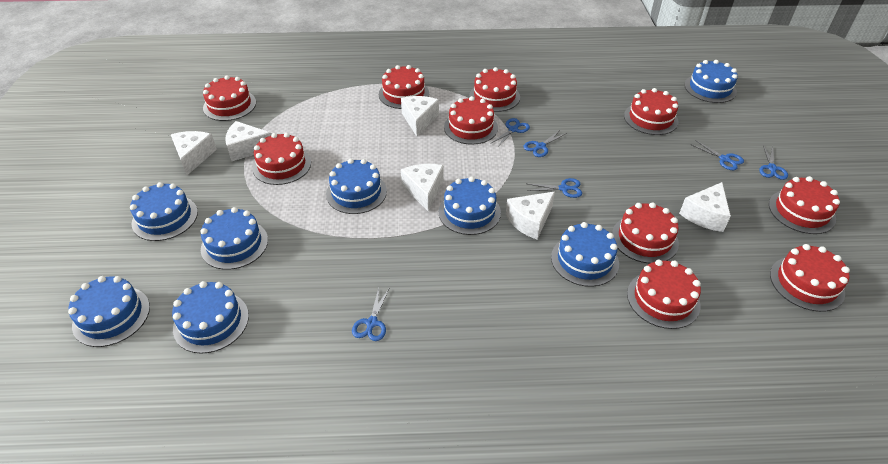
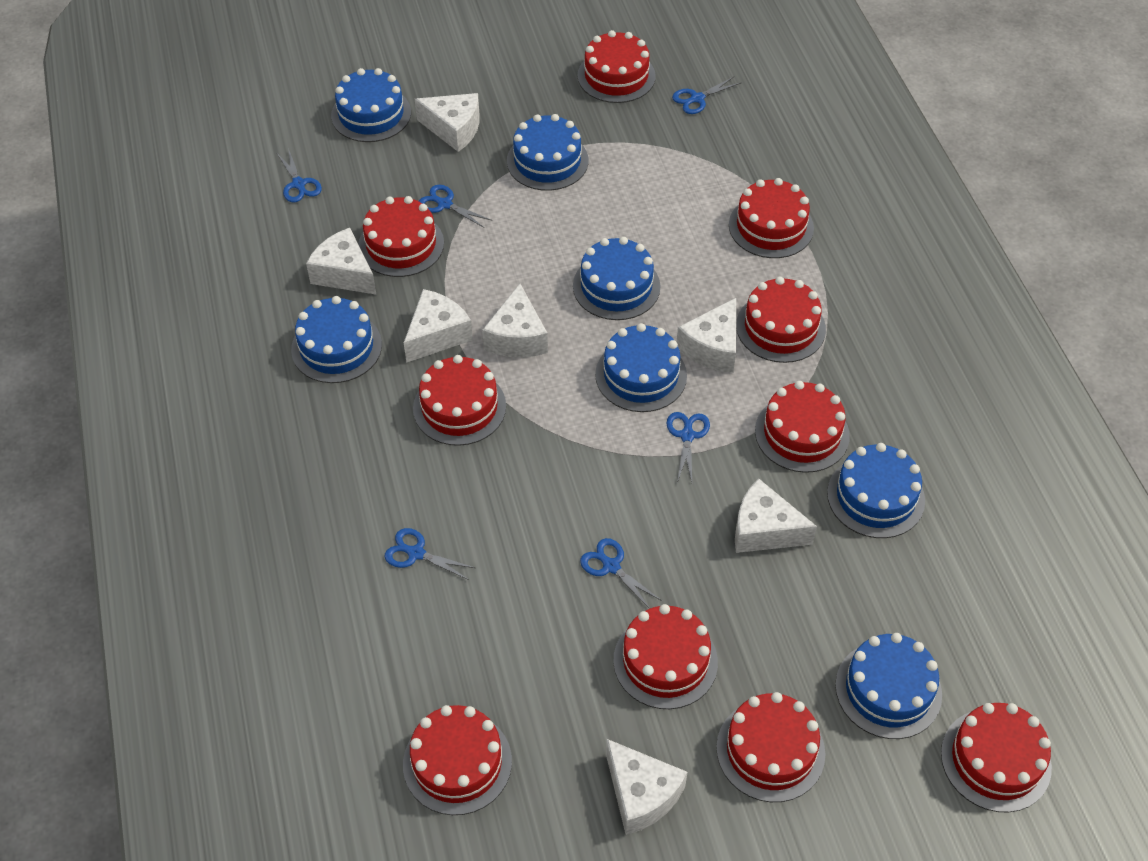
blue cake: 8 -> 7
white cheese: 6 -> 7

